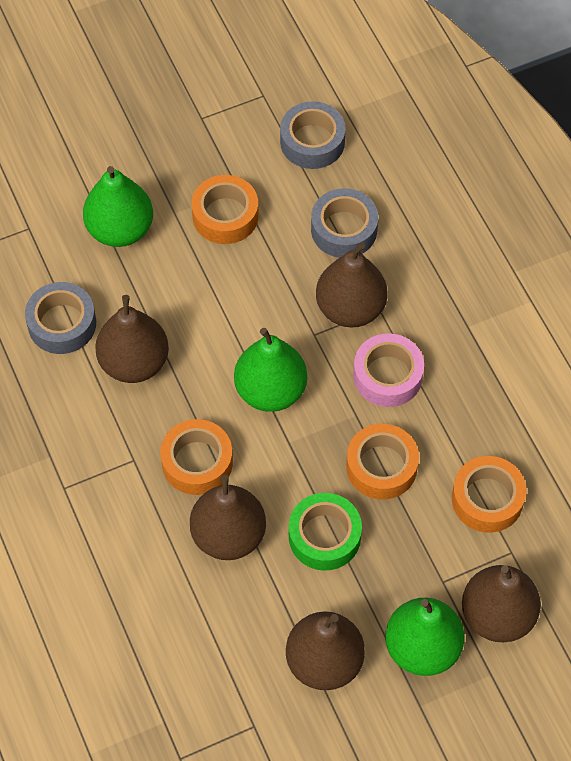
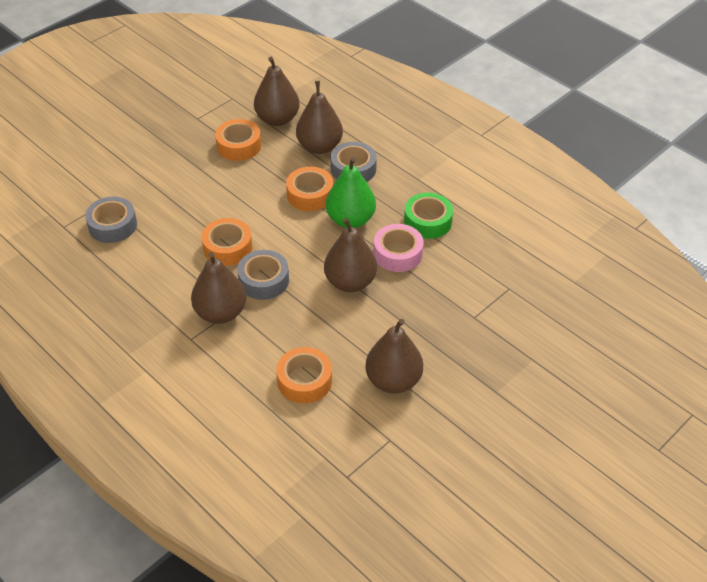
green pear: 3 -> 1

